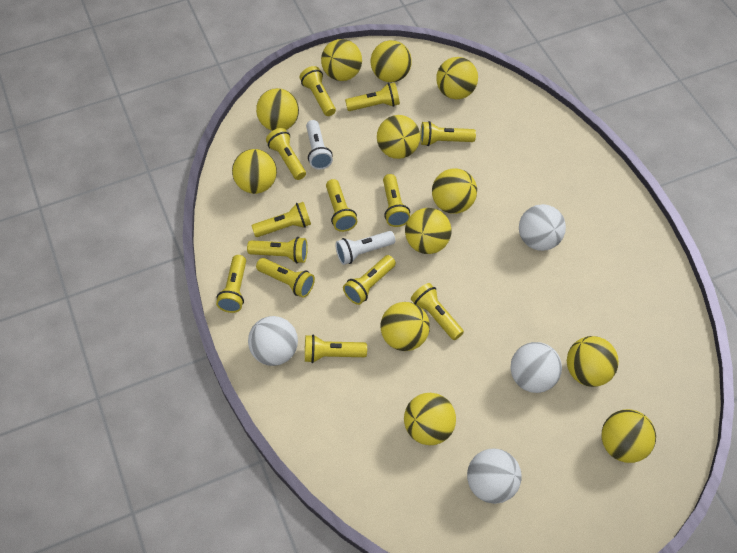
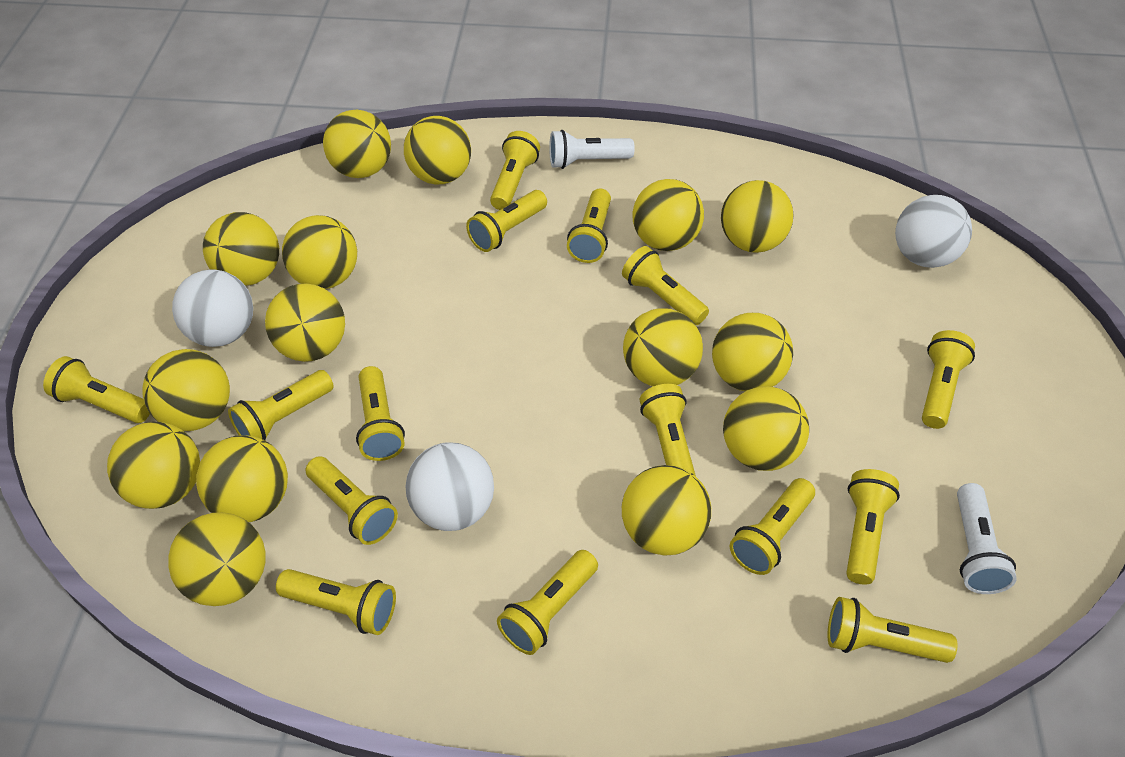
white ball: 4 -> 3
yellow ball: 12 -> 15
yellow flashlight: 13 -> 15

